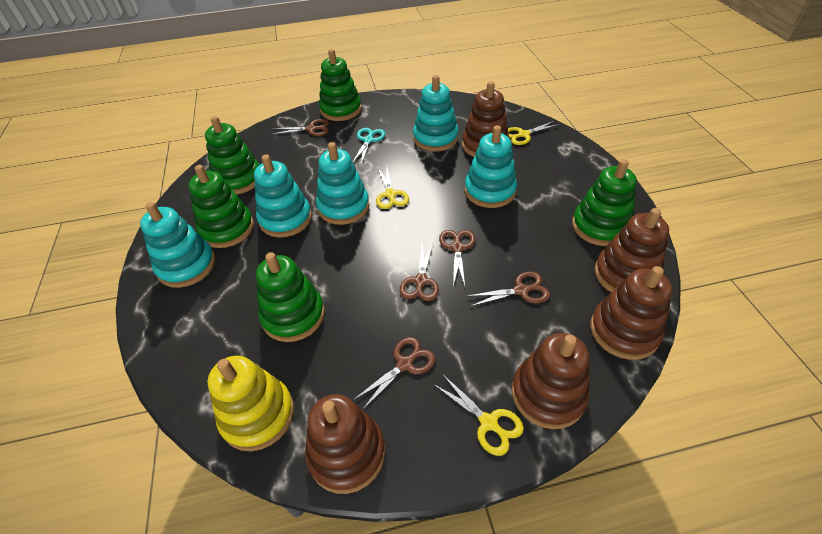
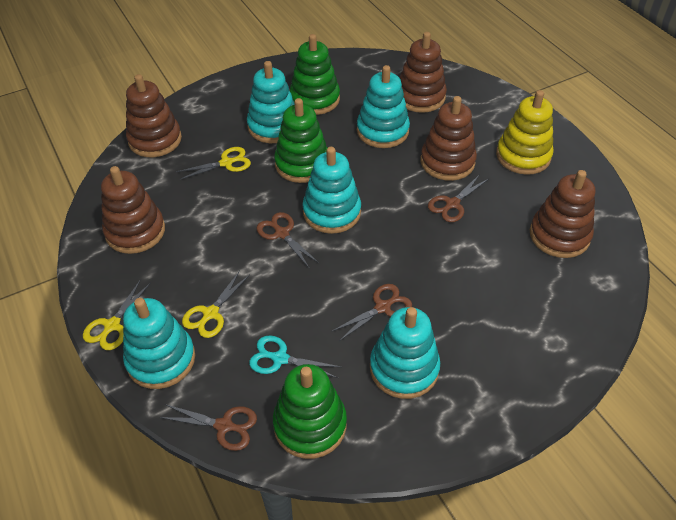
brown scissors: 5 -> 4
green stacking toy: 5 -> 3

